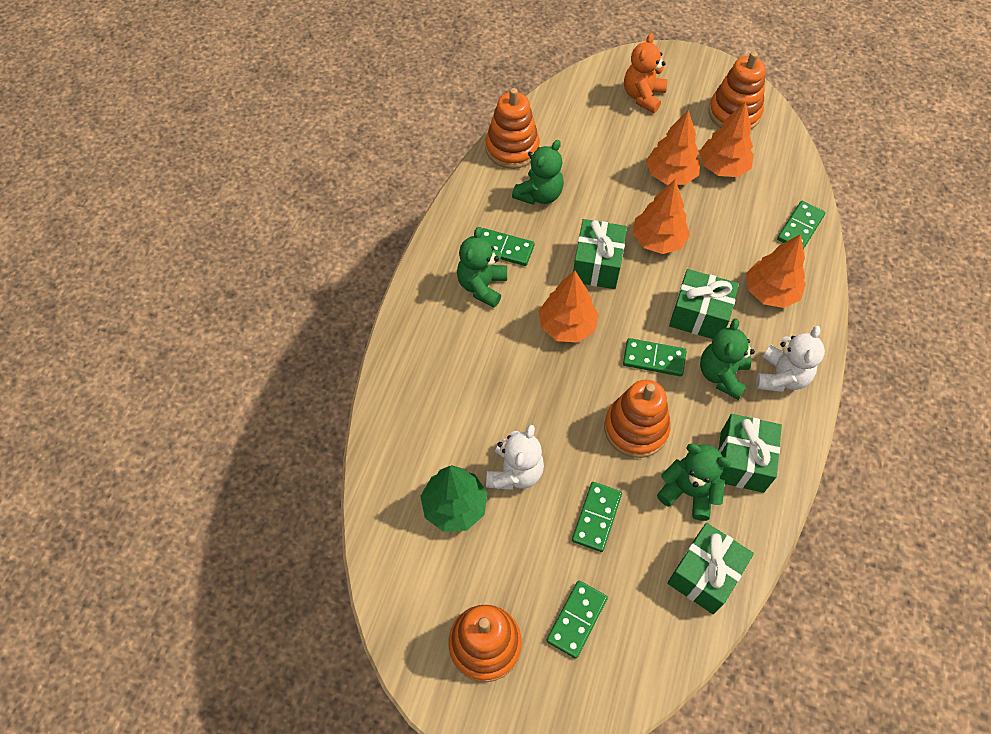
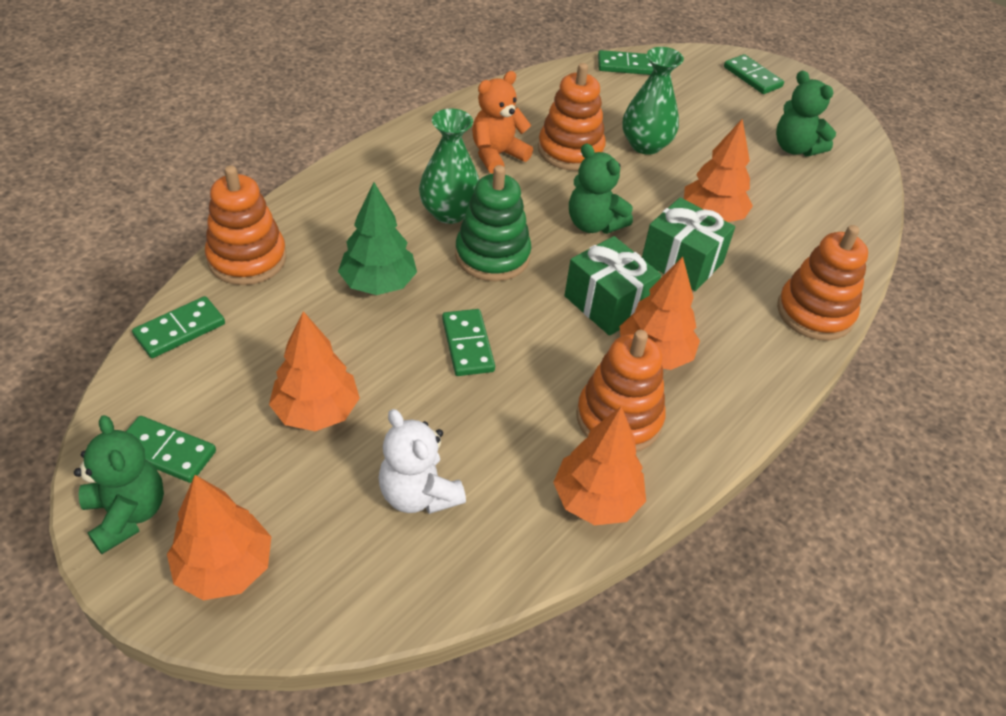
green gift: 4 -> 2
green stacking toy: 0 -> 1
green teddy bear: 4 -> 3
green vase: 0 -> 2
white teddy bear: 2 -> 1

